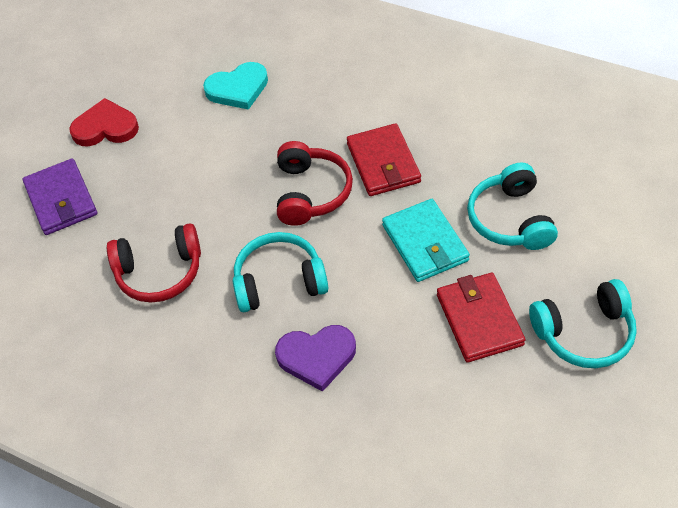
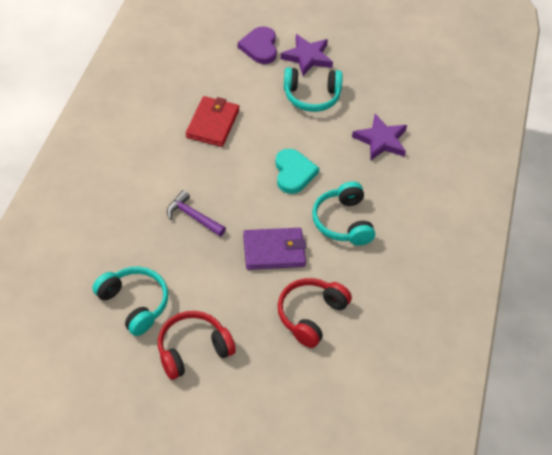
purple hammer: 0 -> 1
purple star: 0 -> 2
red heart: 1 -> 0
red wallet: 2 -> 1
turquoise wallet: 1 -> 0

